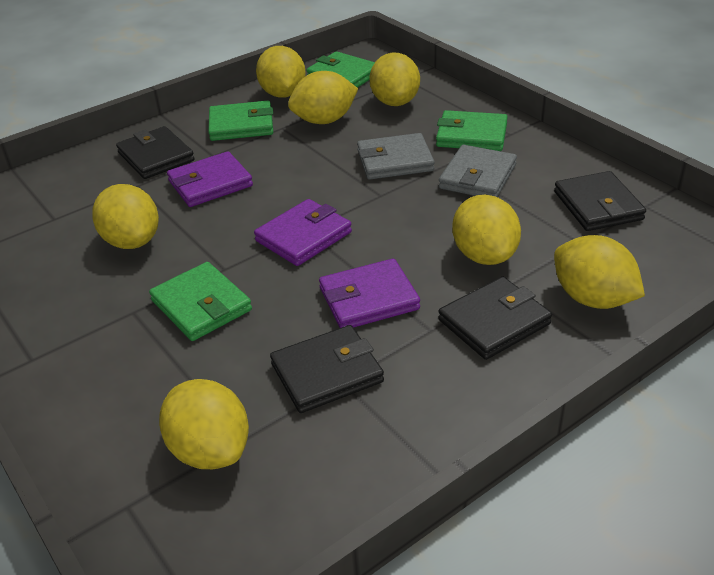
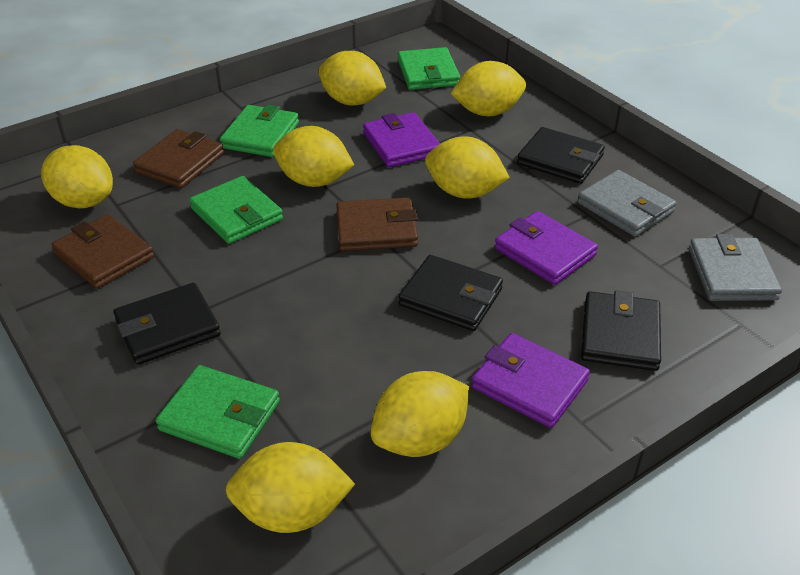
brown wallet: 0 -> 3

